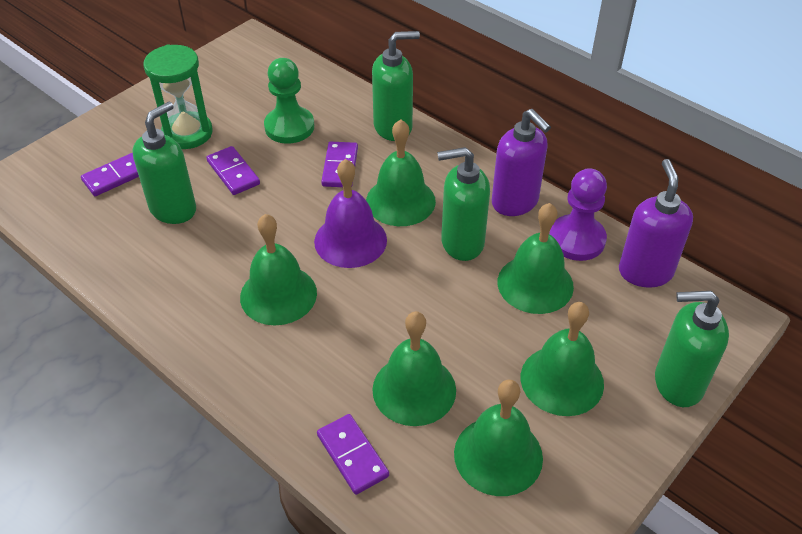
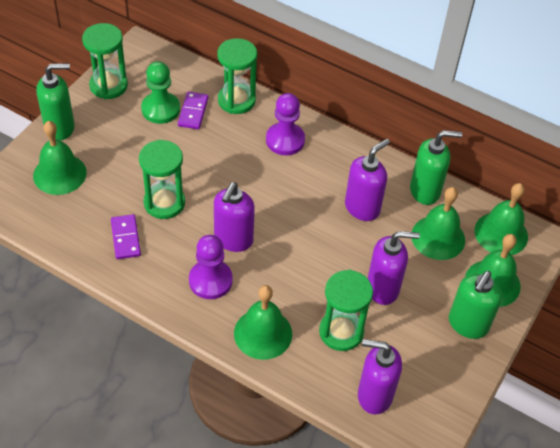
green bell: 6 -> 5
green hourglass: 1 -> 4
green soap dispenser: 4 -> 3
purple bell: 1 -> 0
purple domino: 4 -> 2
purple pawn: 1 -> 2
purple soap dispenser: 2 -> 4

